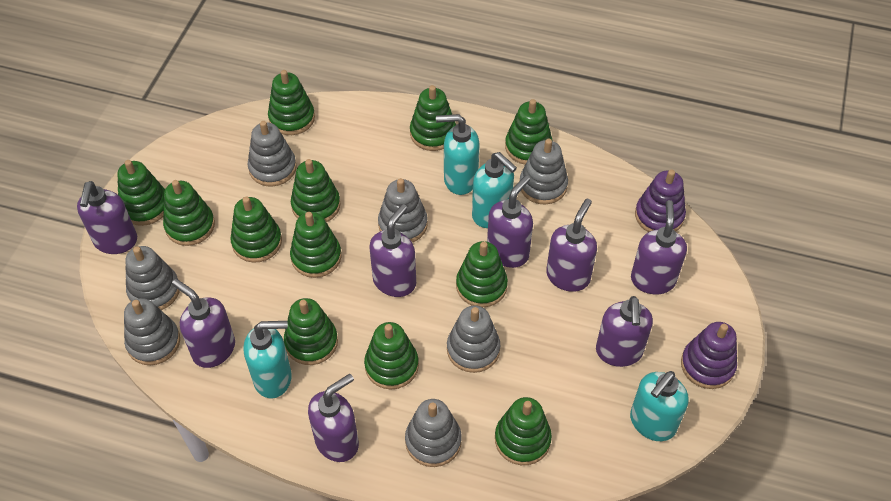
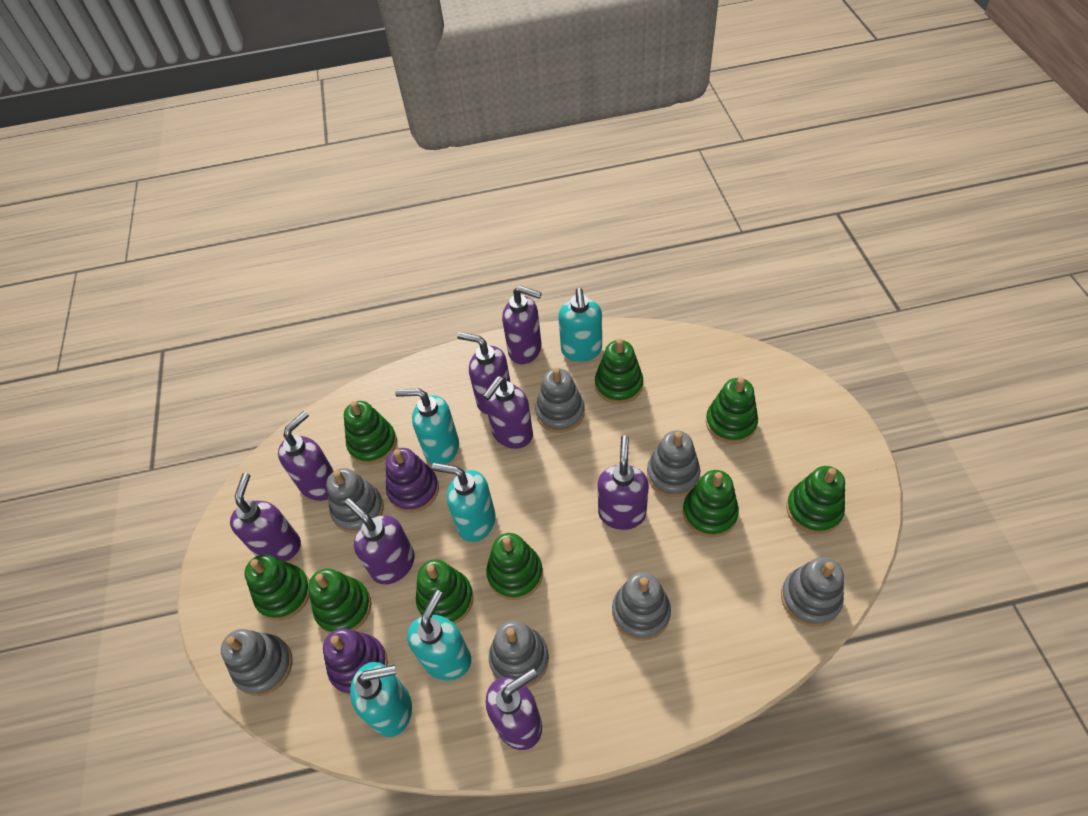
green stacking toy: 12 -> 9
turquoise soap dispenser: 4 -> 5

